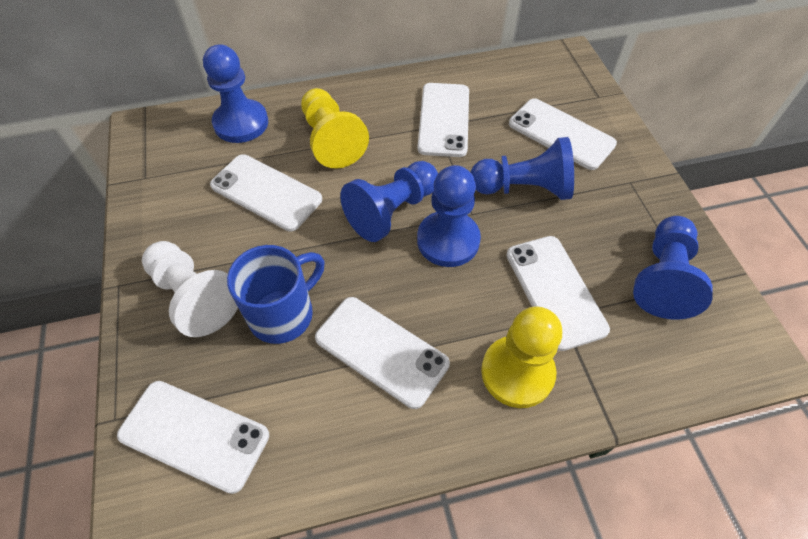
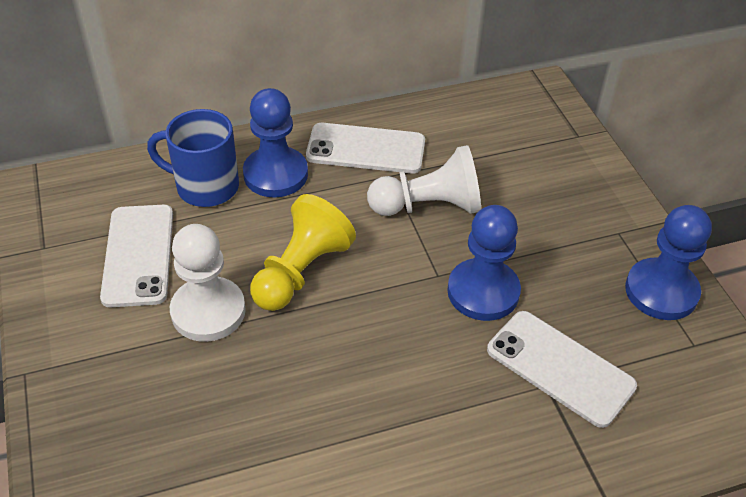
blue pawn: 5 -> 3
white pawn: 1 -> 2
white phone: 6 -> 3
yellow pawn: 2 -> 1

